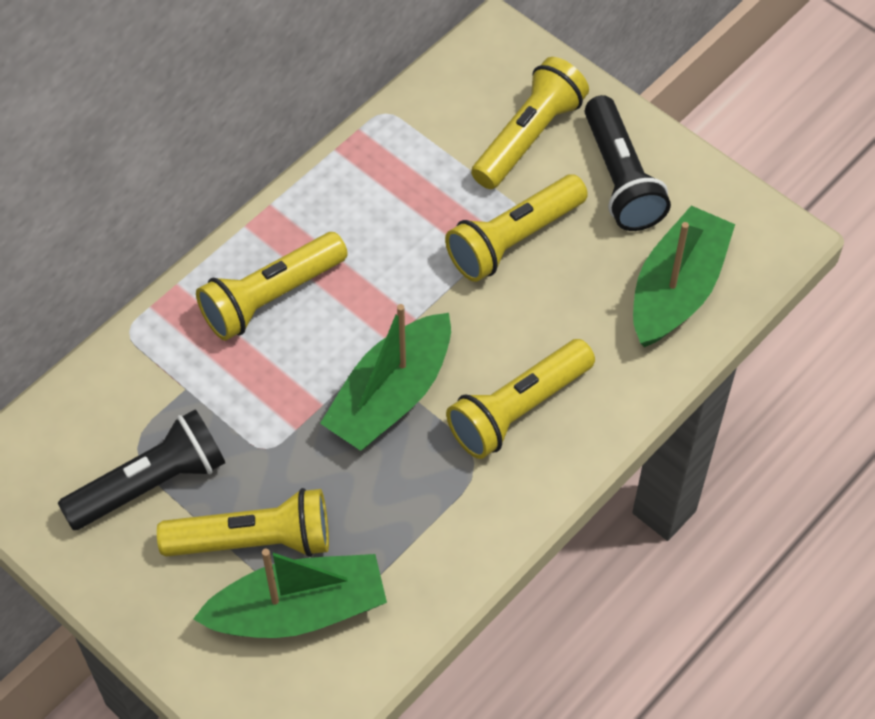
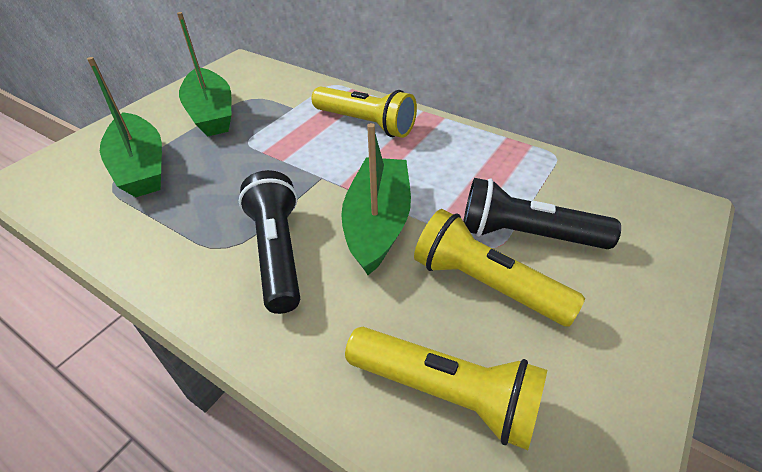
yellow flashlight: 5 -> 3

